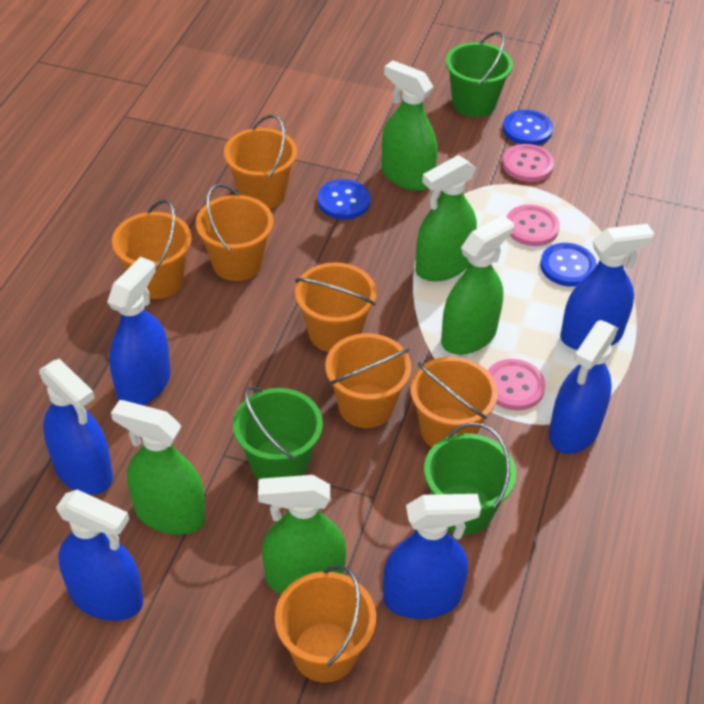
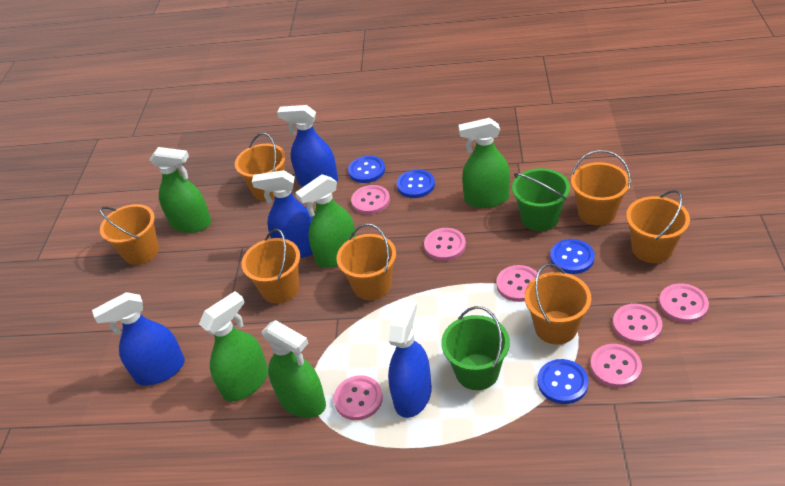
blue button: 3 -> 4
blue spray bottle: 6 -> 4
green bucket: 3 -> 2
pink button: 3 -> 7

